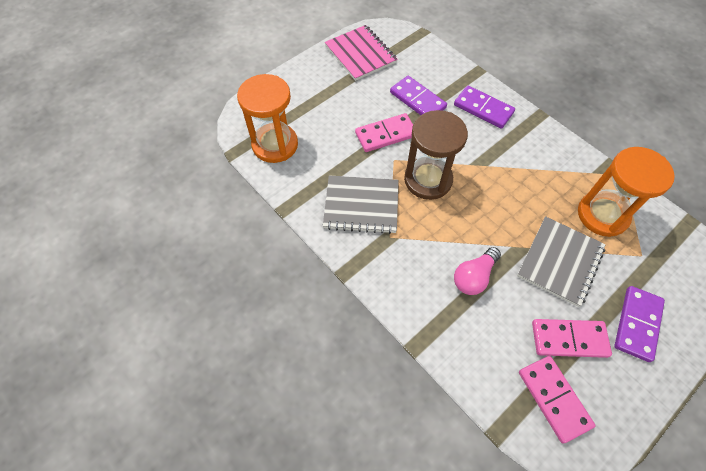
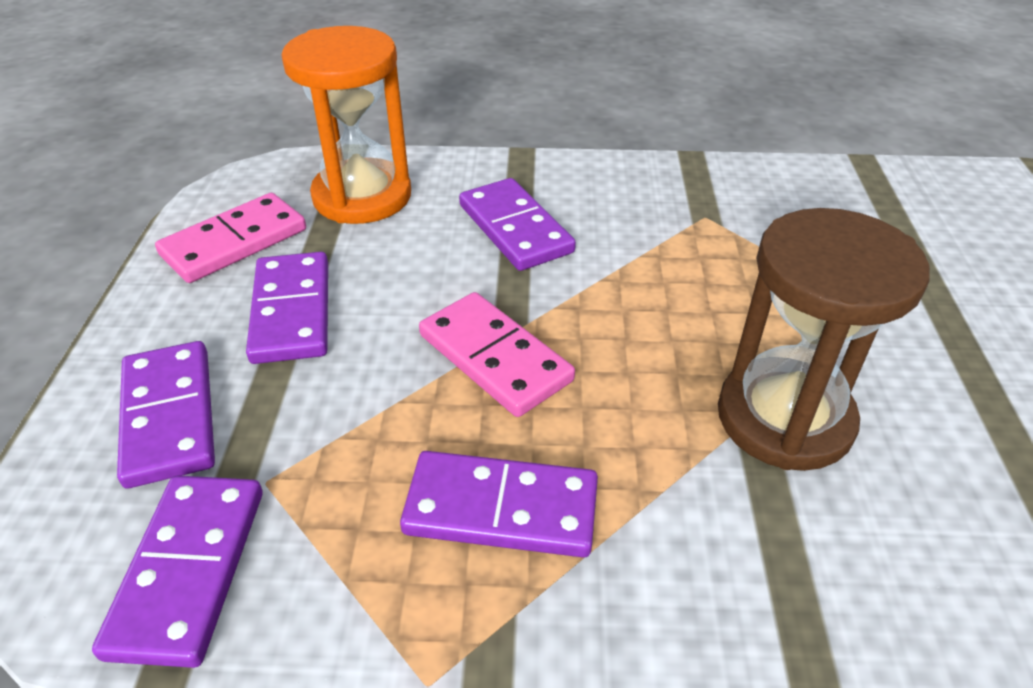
grey notebook: 2 -> 0
orange hourglass: 2 -> 1
pink domino: 3 -> 2
pink light bulb: 1 -> 0
pink notebook: 1 -> 0
purple domino: 3 -> 5

